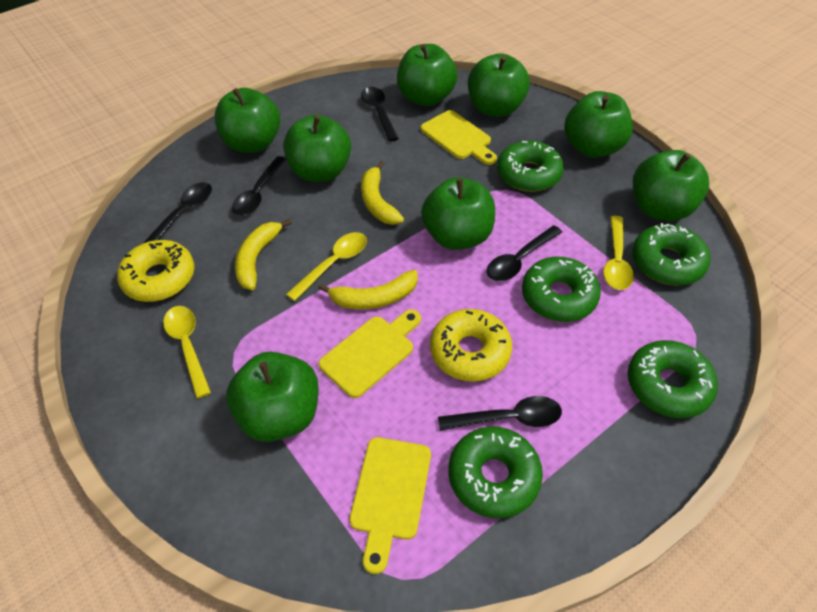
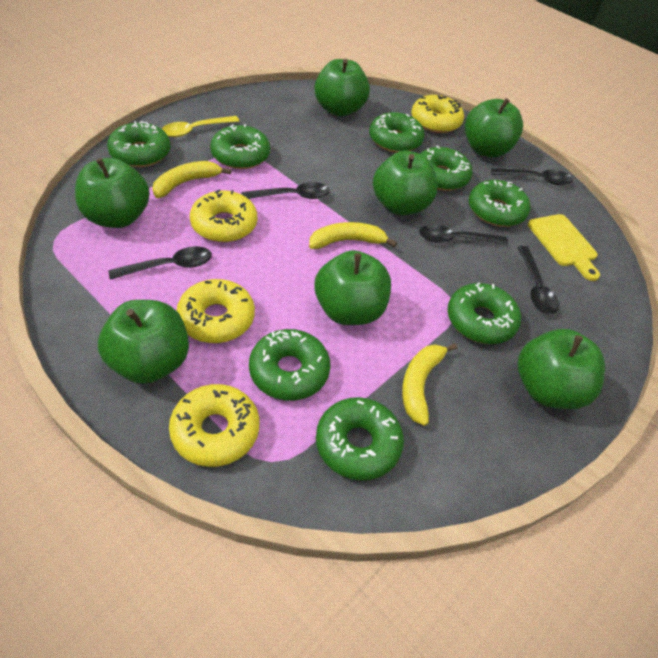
green apple: 8 -> 7
green donut: 5 -> 8
yellow cutting board: 3 -> 1
yellow donut: 2 -> 4
yellow spoon: 3 -> 1

